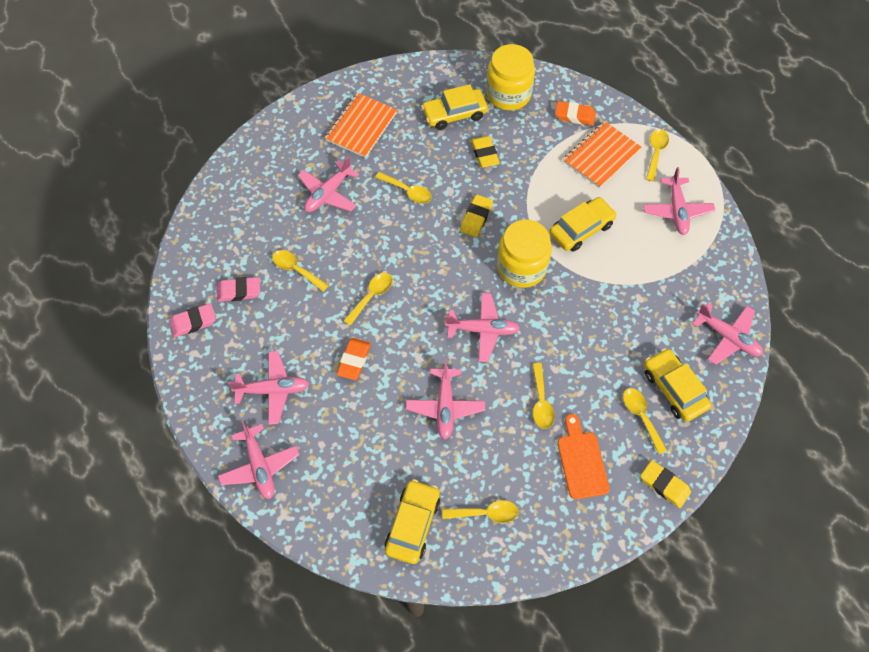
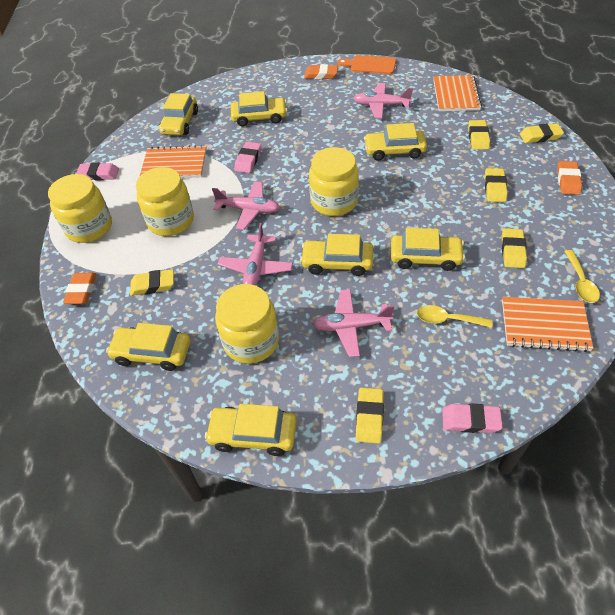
orange eraser: 2 -> 3
orange notebook: 2 -> 3
pink eraser: 2 -> 3
pink plane: 7 -> 4
yellow car: 4 -> 7
yellow eraser: 3 -> 6
yellow jar: 2 -> 4
yellow spoon: 7 -> 2

